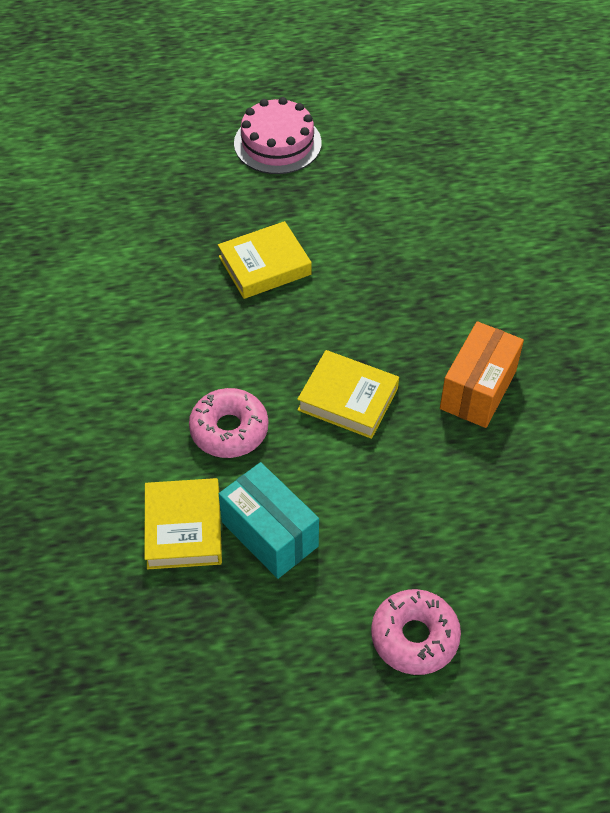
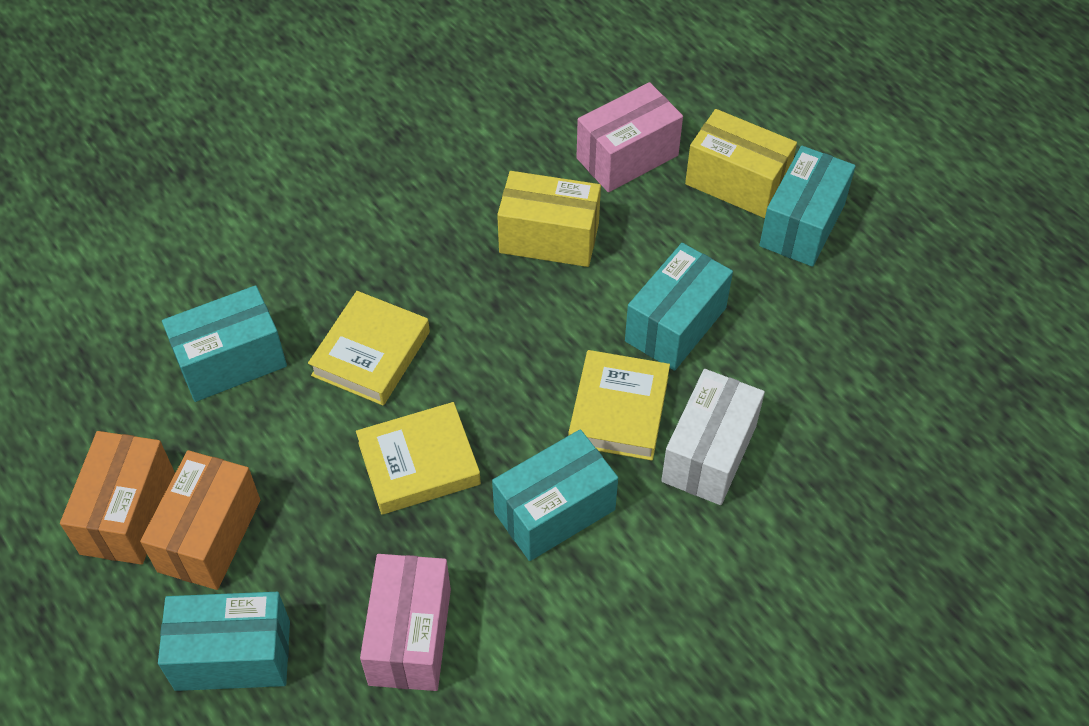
orange box: 1 -> 2
pink box: 0 -> 2
pink cake: 1 -> 0
pink donut: 2 -> 0
turquoise box: 1 -> 5
white box: 0 -> 1
yellow box: 0 -> 2

